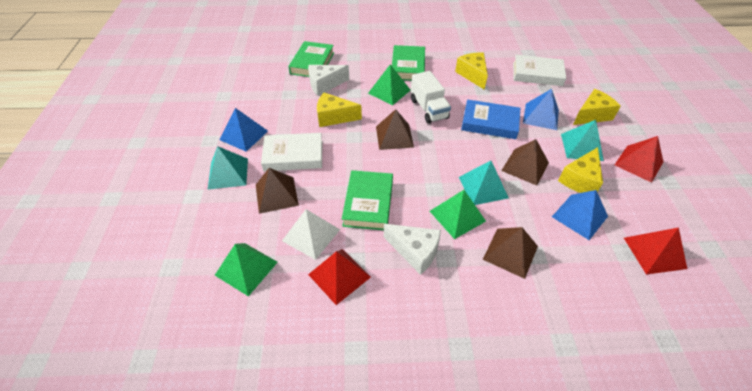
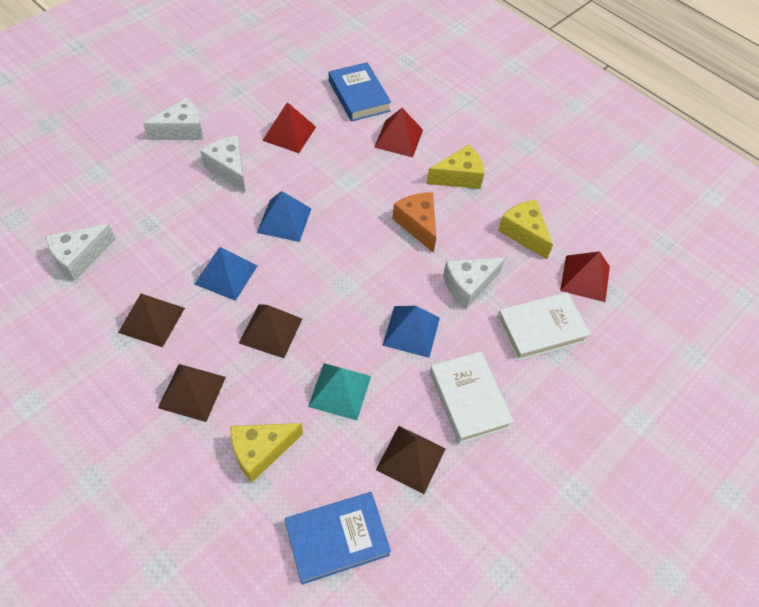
blue book: 1 -> 2
green book: 3 -> 0
green pyramid: 3 -> 0
orange cheese: 0 -> 1
turquoise pyramid: 3 -> 1
white cheese: 2 -> 4
white pyramid: 1 -> 0
white truck: 1 -> 0
yellow cheese: 4 -> 3

